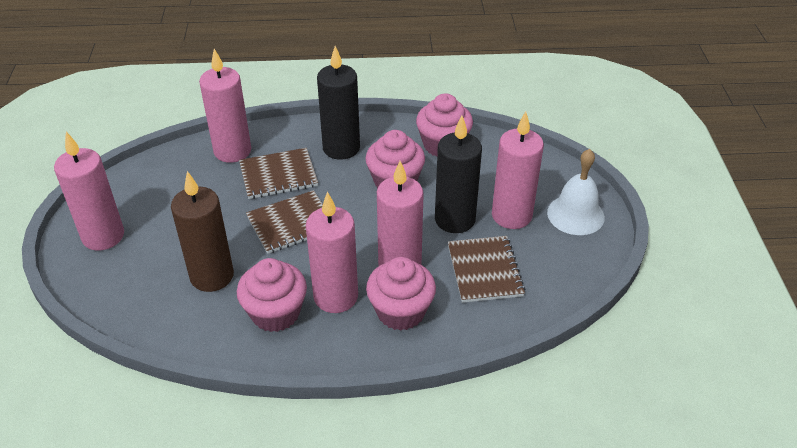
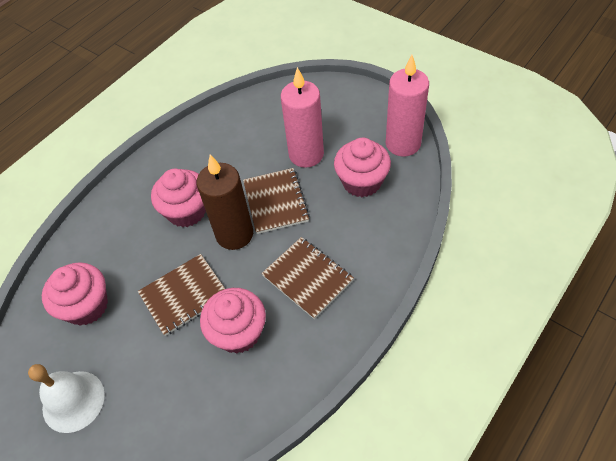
black candle: 2 -> 0
pink candle: 5 -> 2

